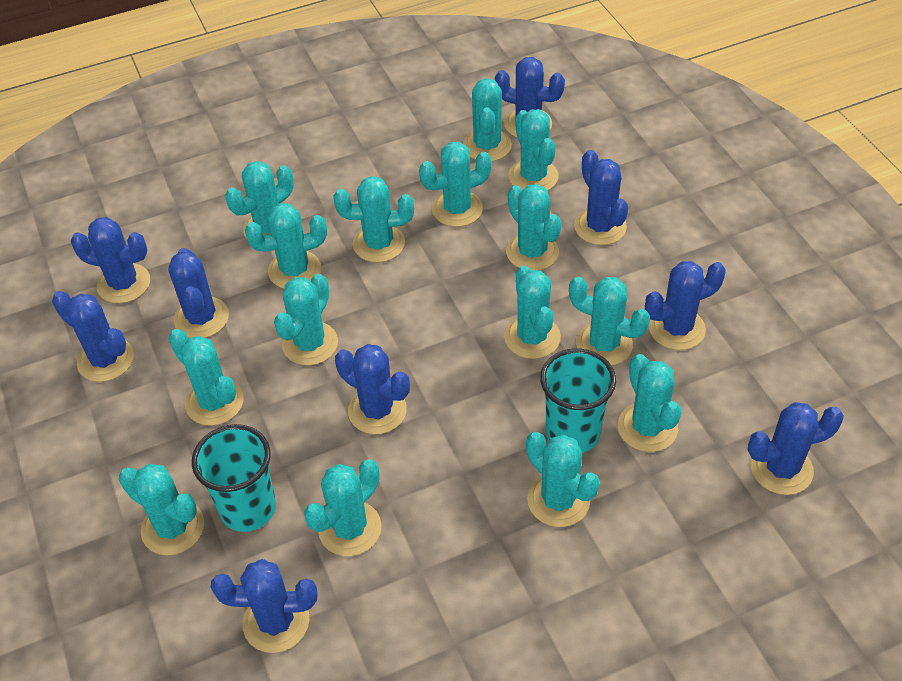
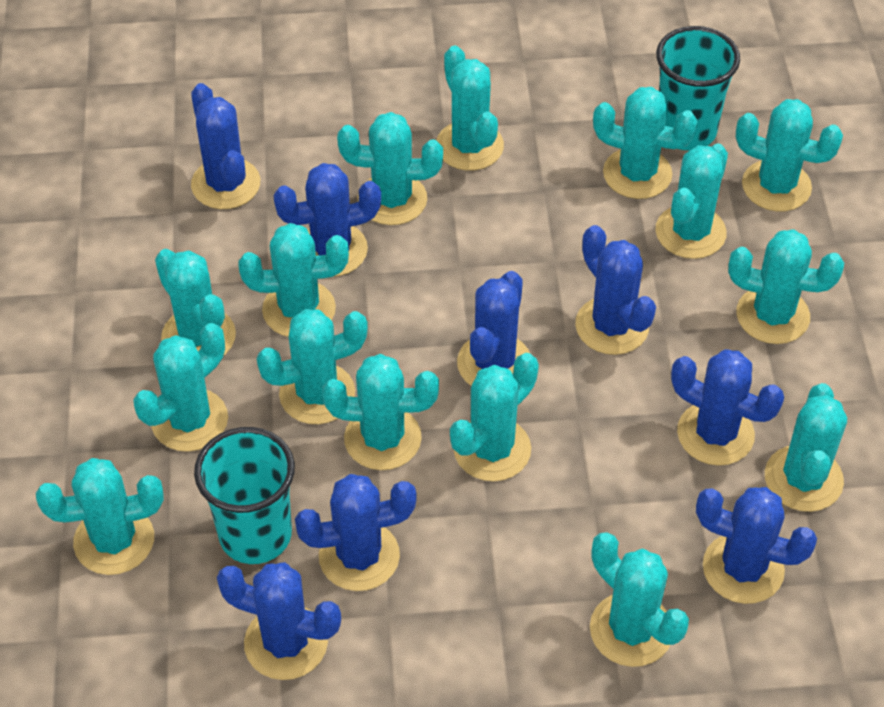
blue cactus: 9 -> 8

